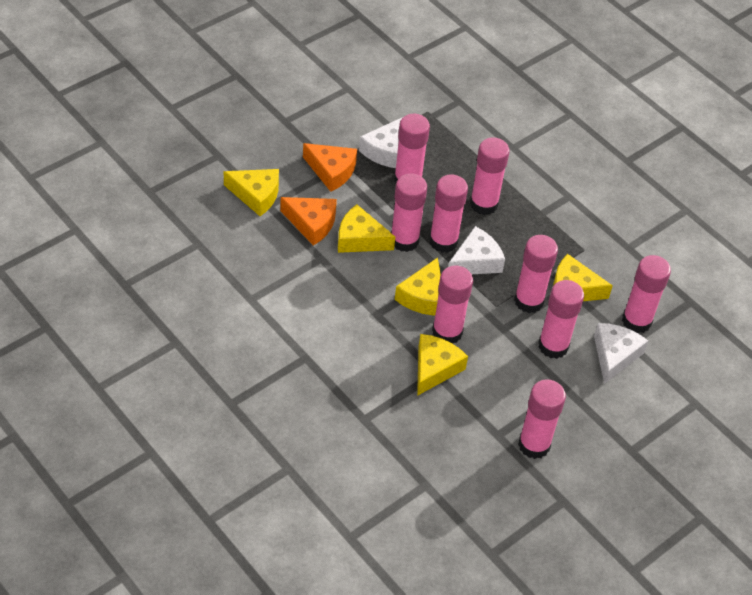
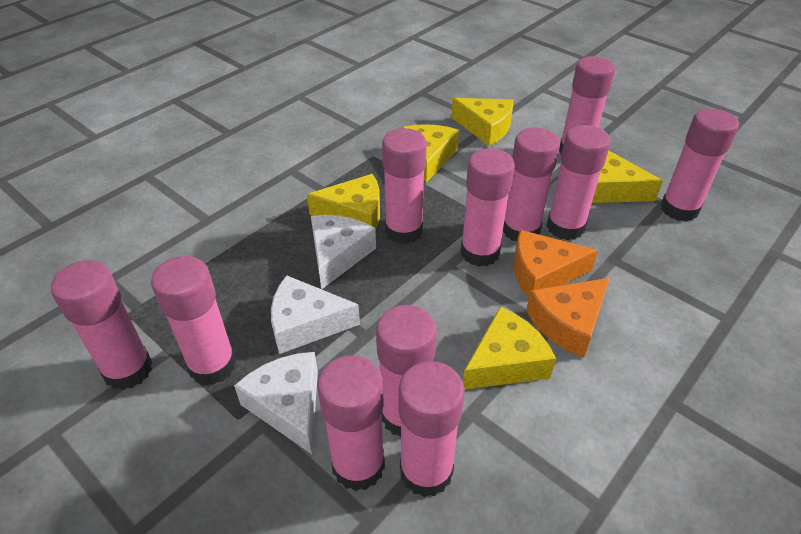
pink glue stick: 9 -> 11

